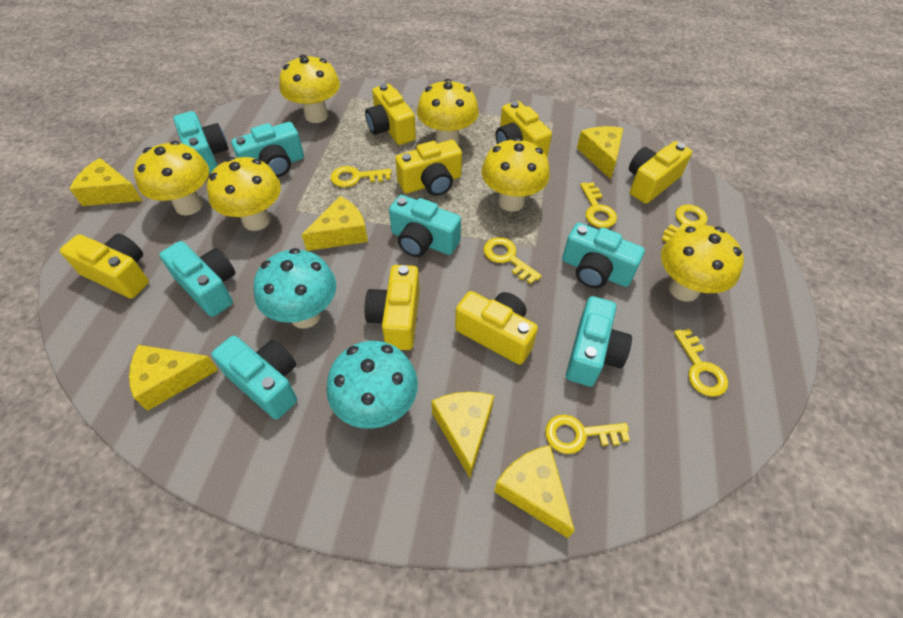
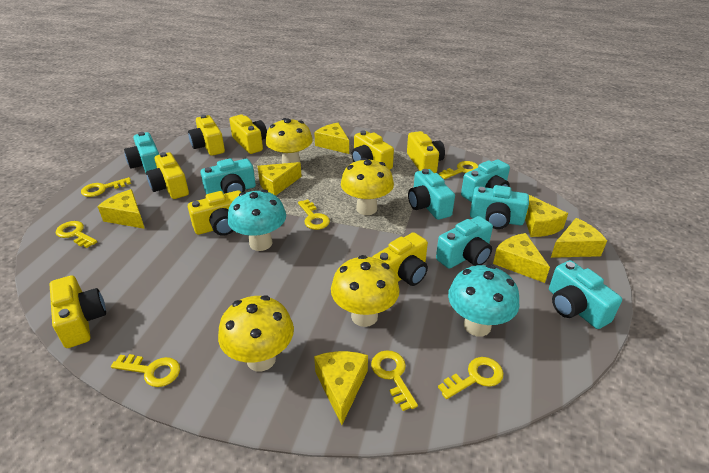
yellow camera: 7 -> 8
yellow cheese: 6 -> 7
yellow key: 6 -> 7
yellow mushroom: 6 -> 4

